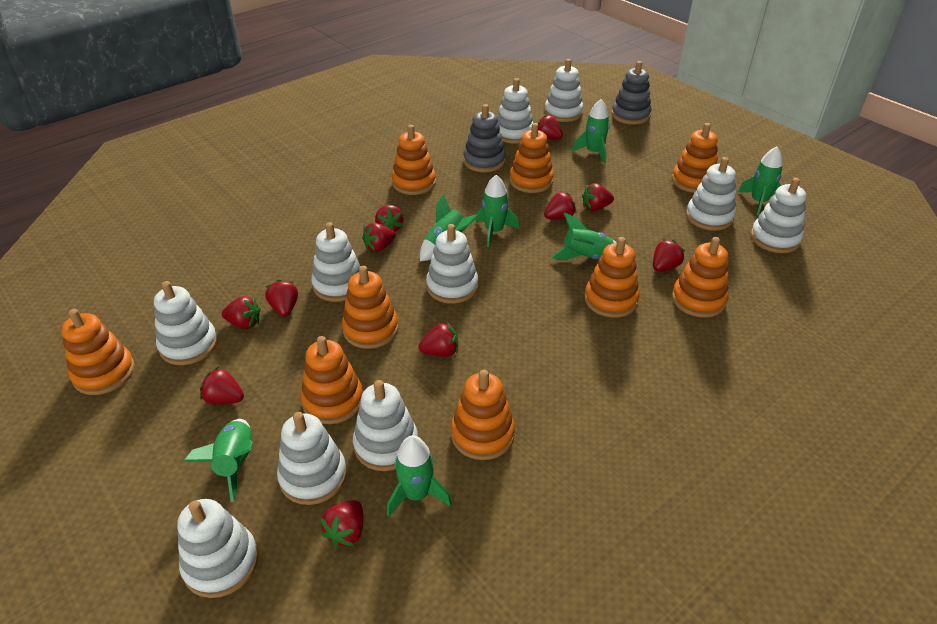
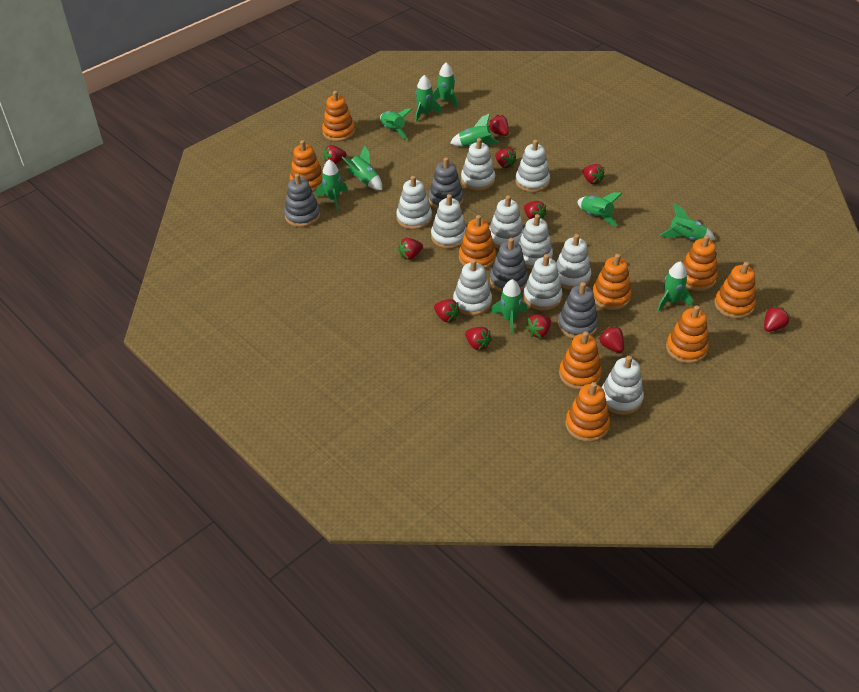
green rocket: 7 -> 10
grey stacking toy: 2 -> 4

